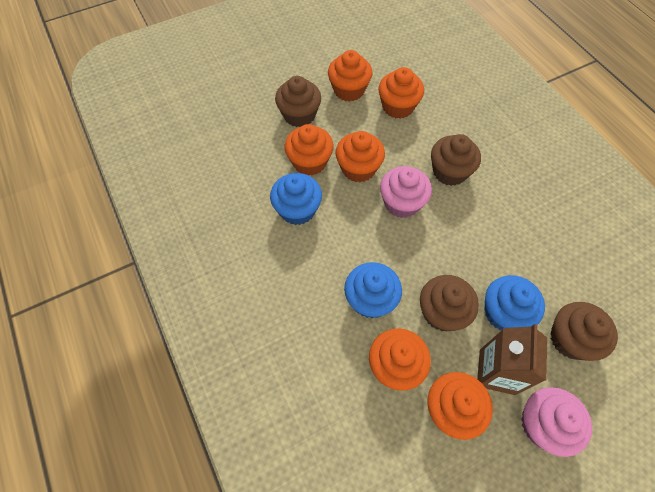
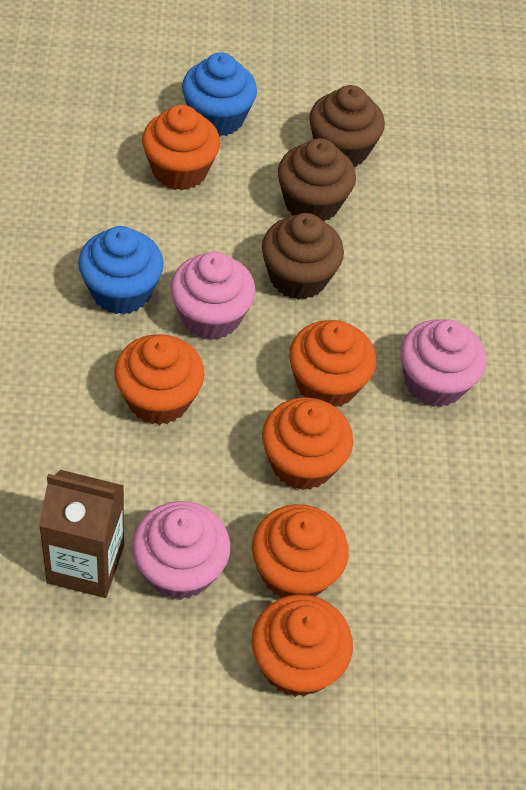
blue cupcake: 3 -> 2
brown cupcake: 4 -> 3
pink cupcake: 2 -> 3

